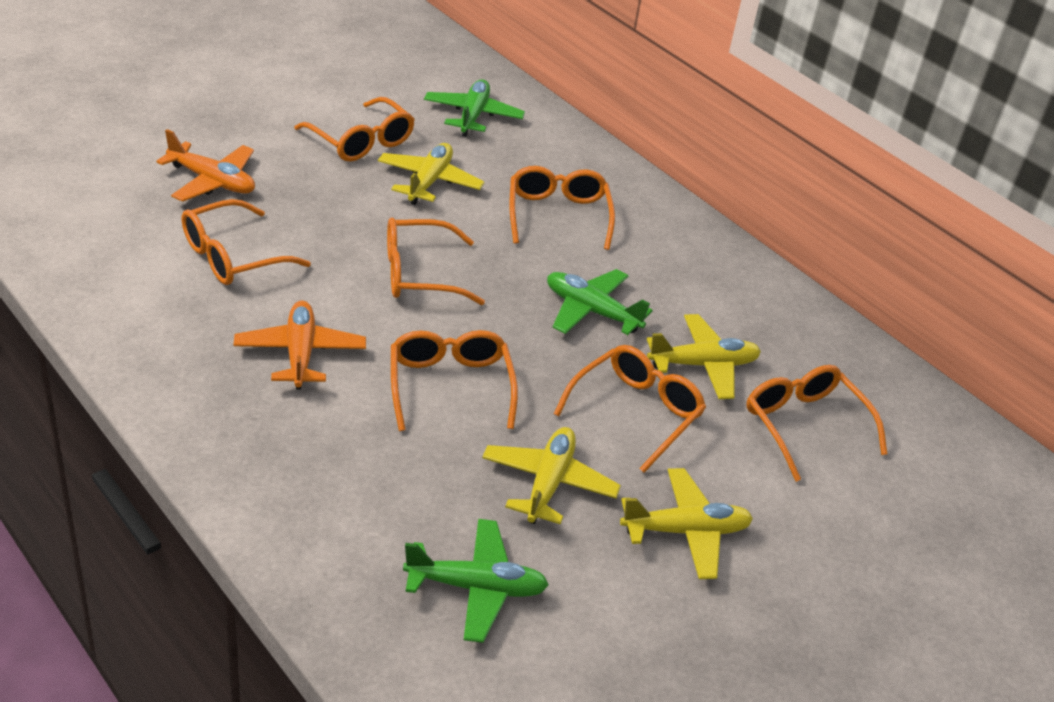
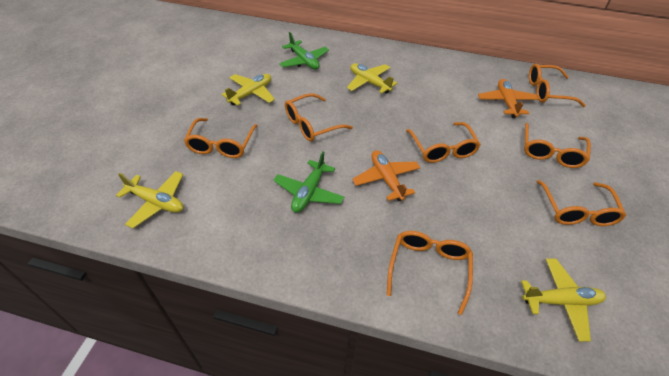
green plane: 3 -> 2

